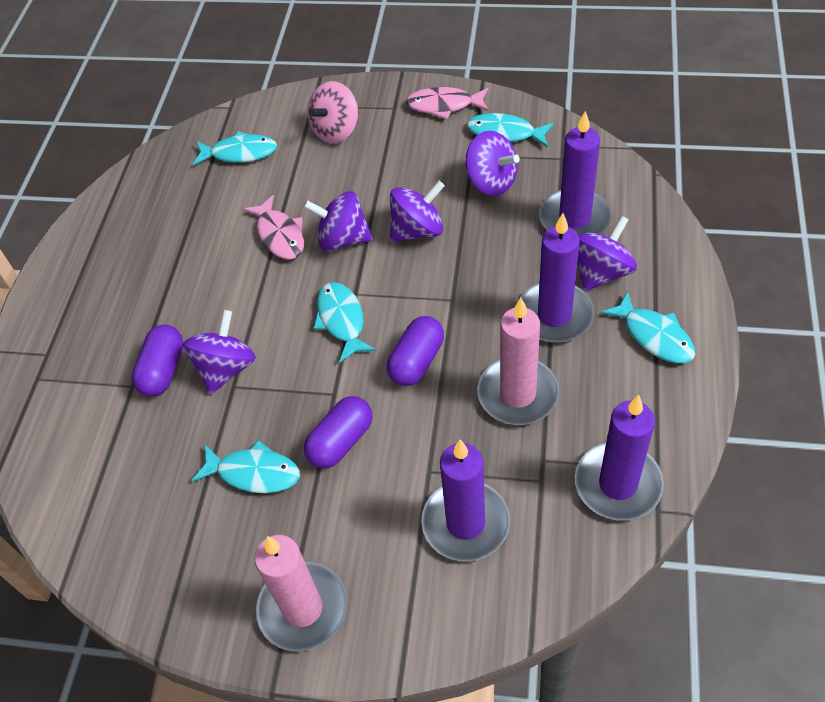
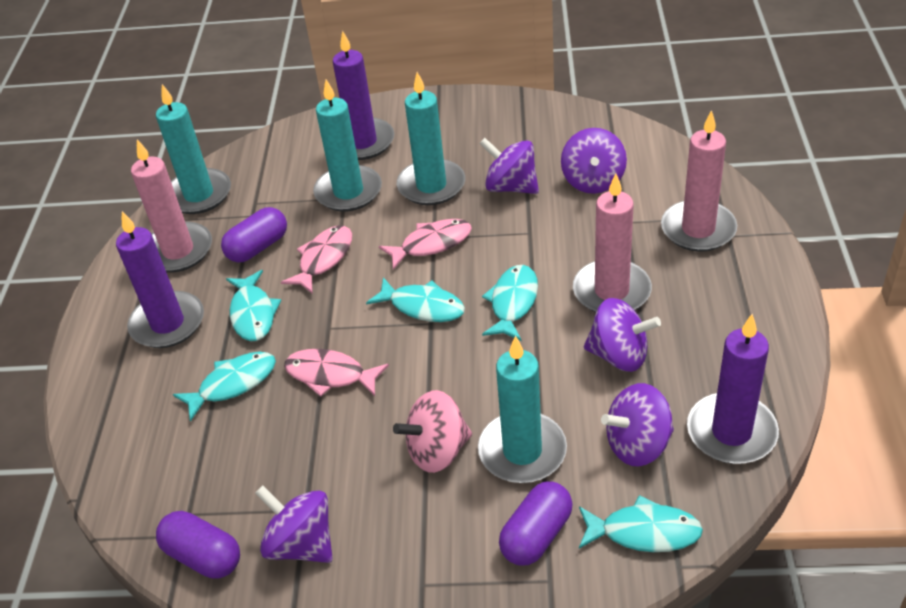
pink candle: 2 -> 3
pink fish: 2 -> 3
purple candle: 4 -> 3
turquoise candle: 0 -> 4

